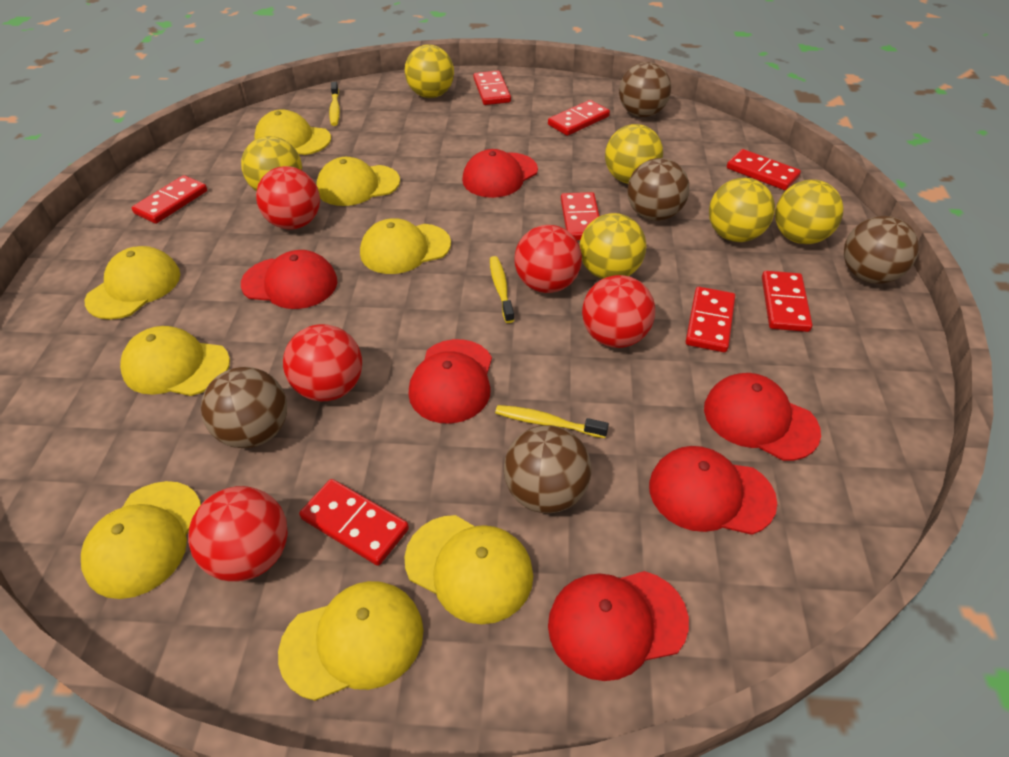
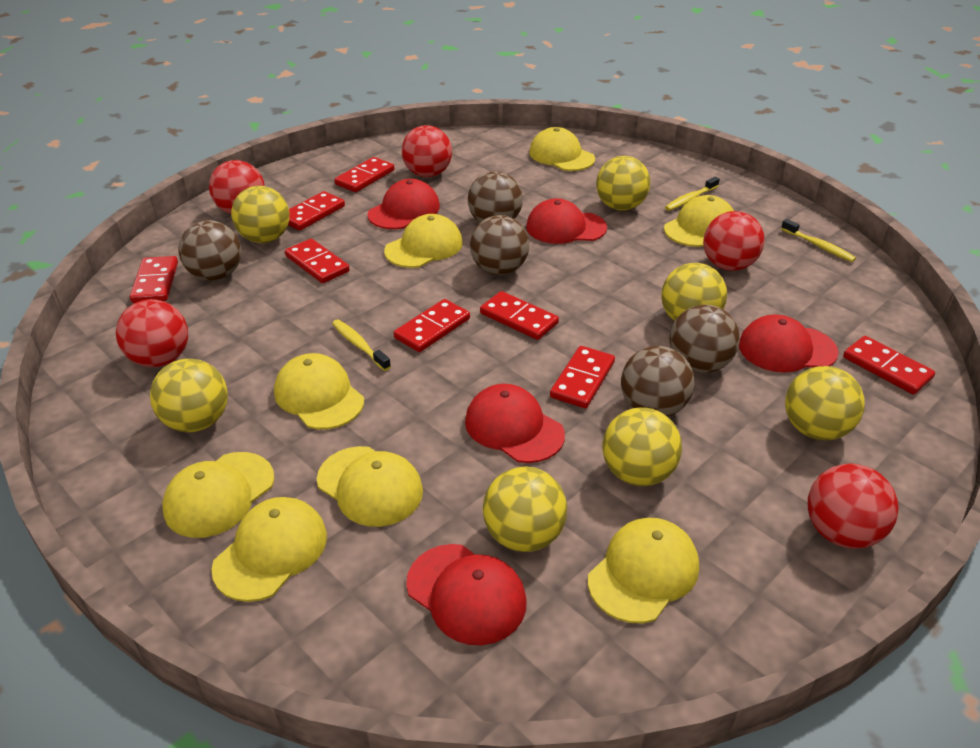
red cap: 6 -> 5
yellow ball: 6 -> 7

